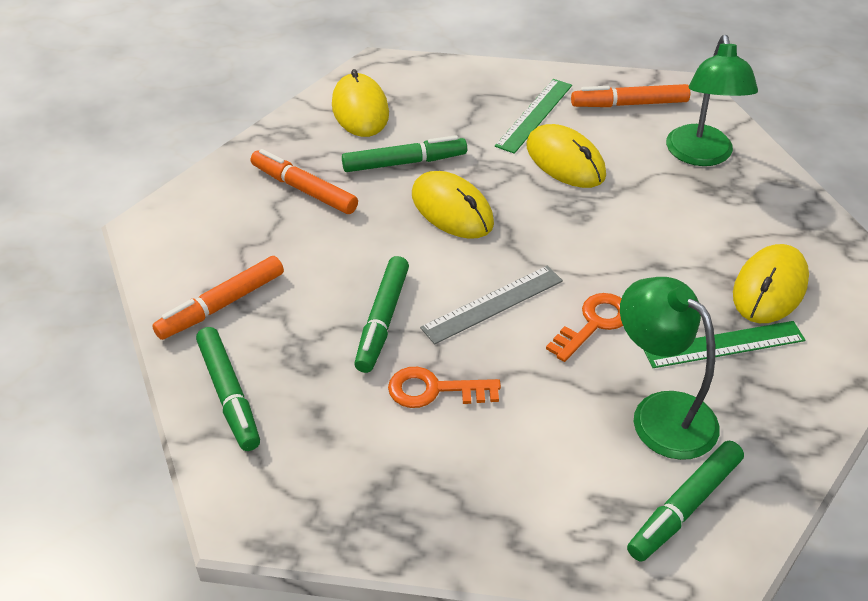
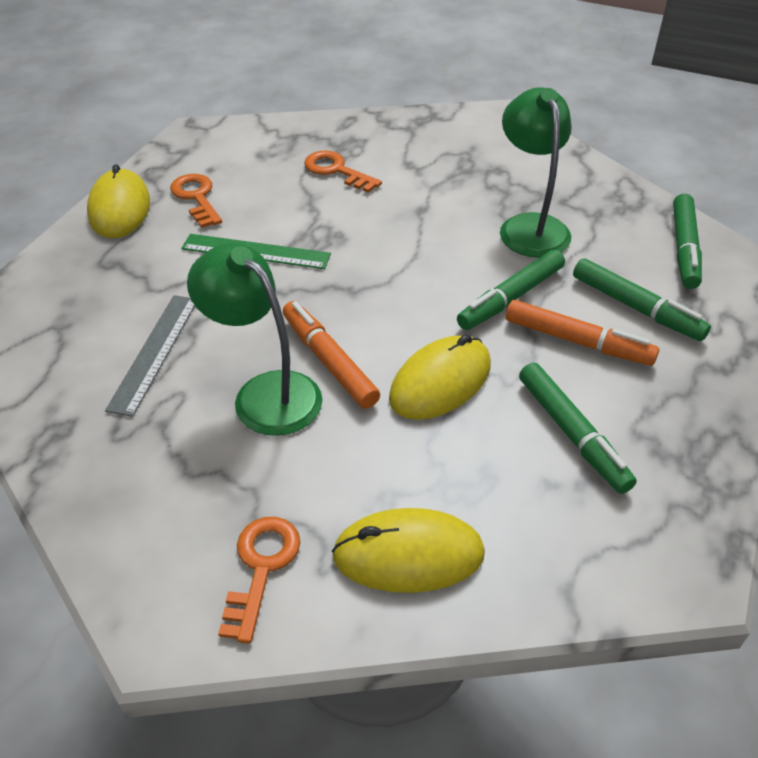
green ruler: 2 -> 1
orange key: 2 -> 3
orange marker: 3 -> 2
yellow mouse: 4 -> 3

